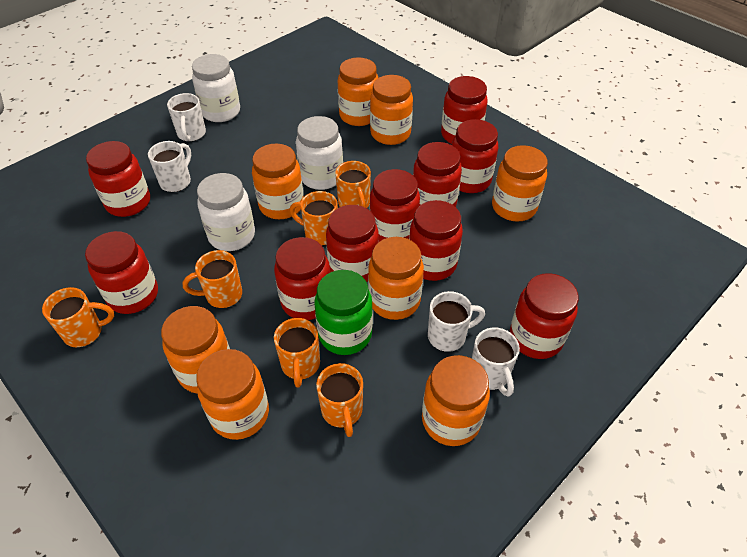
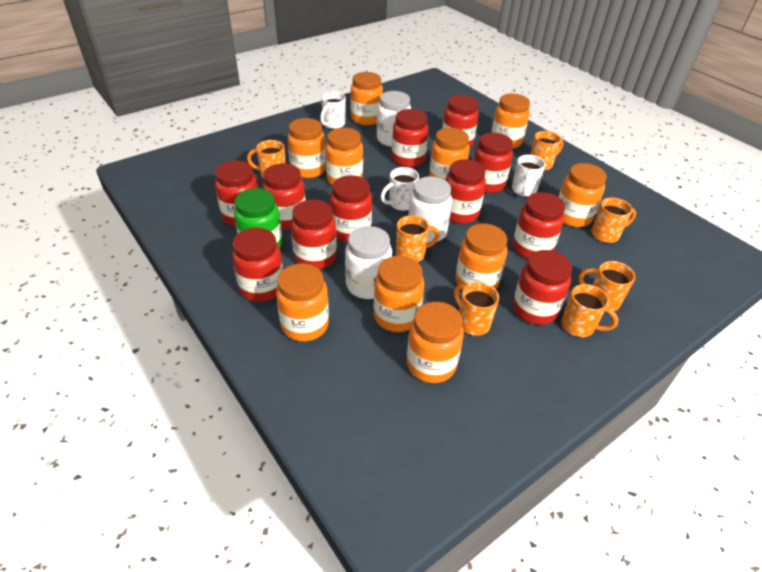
orange jar: 8 -> 10
orange mug: 6 -> 7
red jar: 10 -> 11
white mug: 4 -> 3

